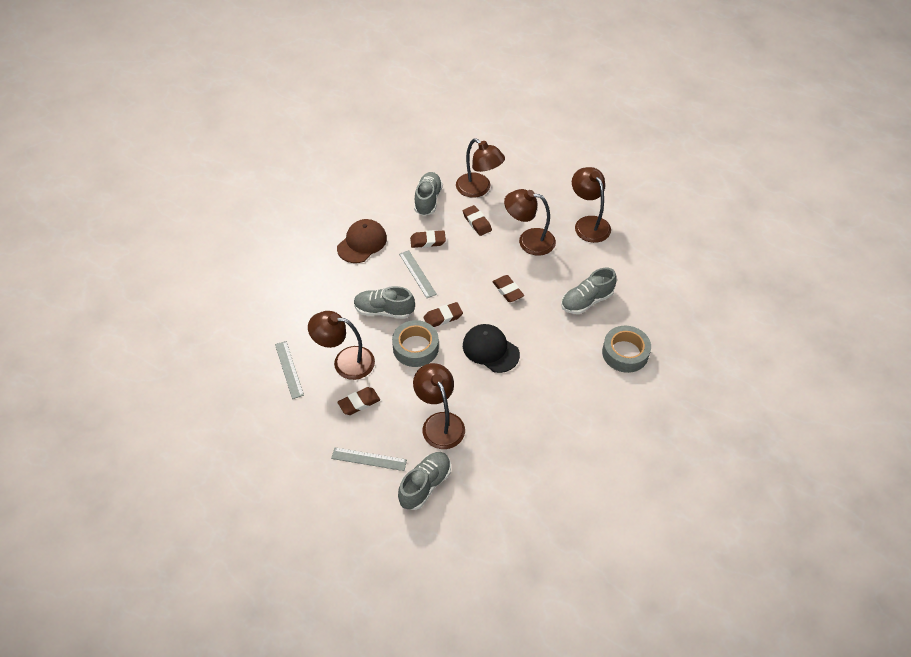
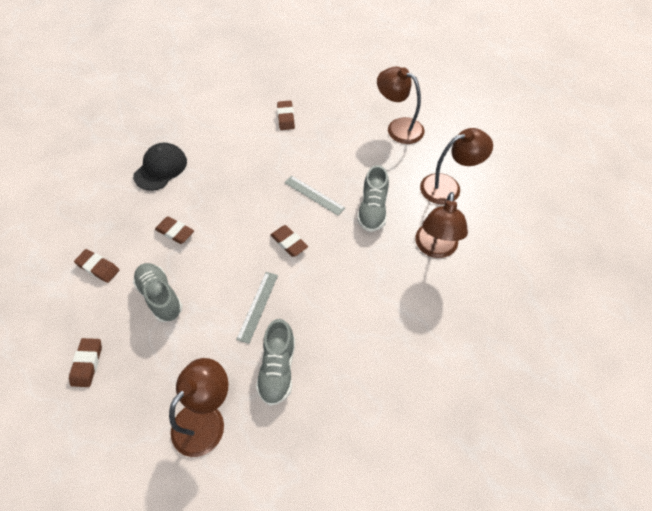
brown cap: 1 -> 0
brown lamp: 5 -> 4
grey ruler: 3 -> 2
grey shoe: 4 -> 3
grey tape: 2 -> 0

